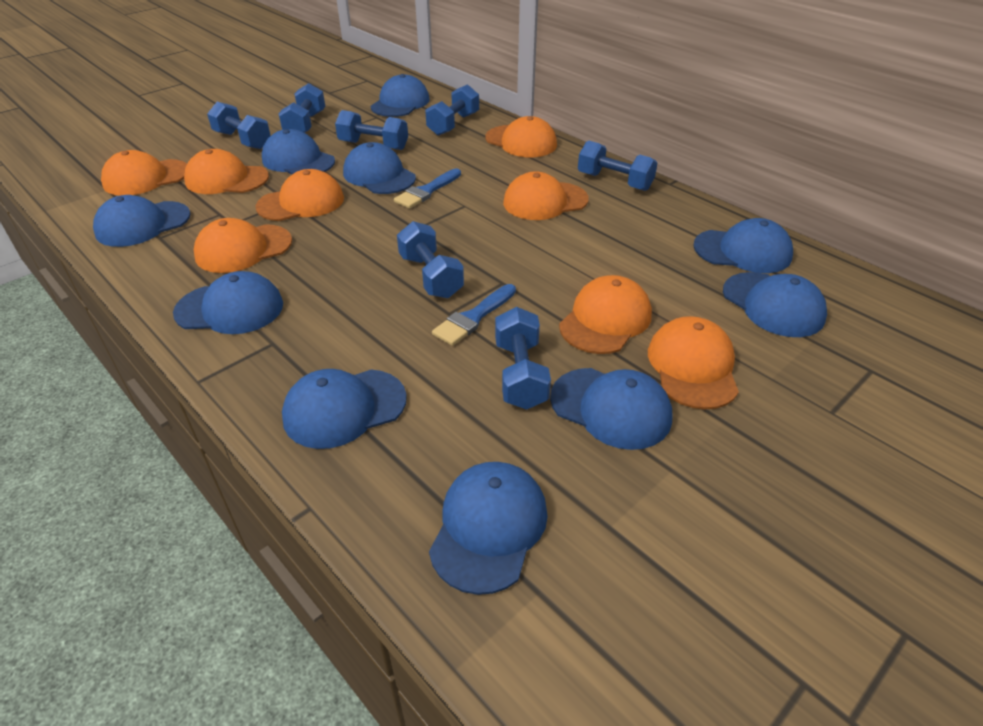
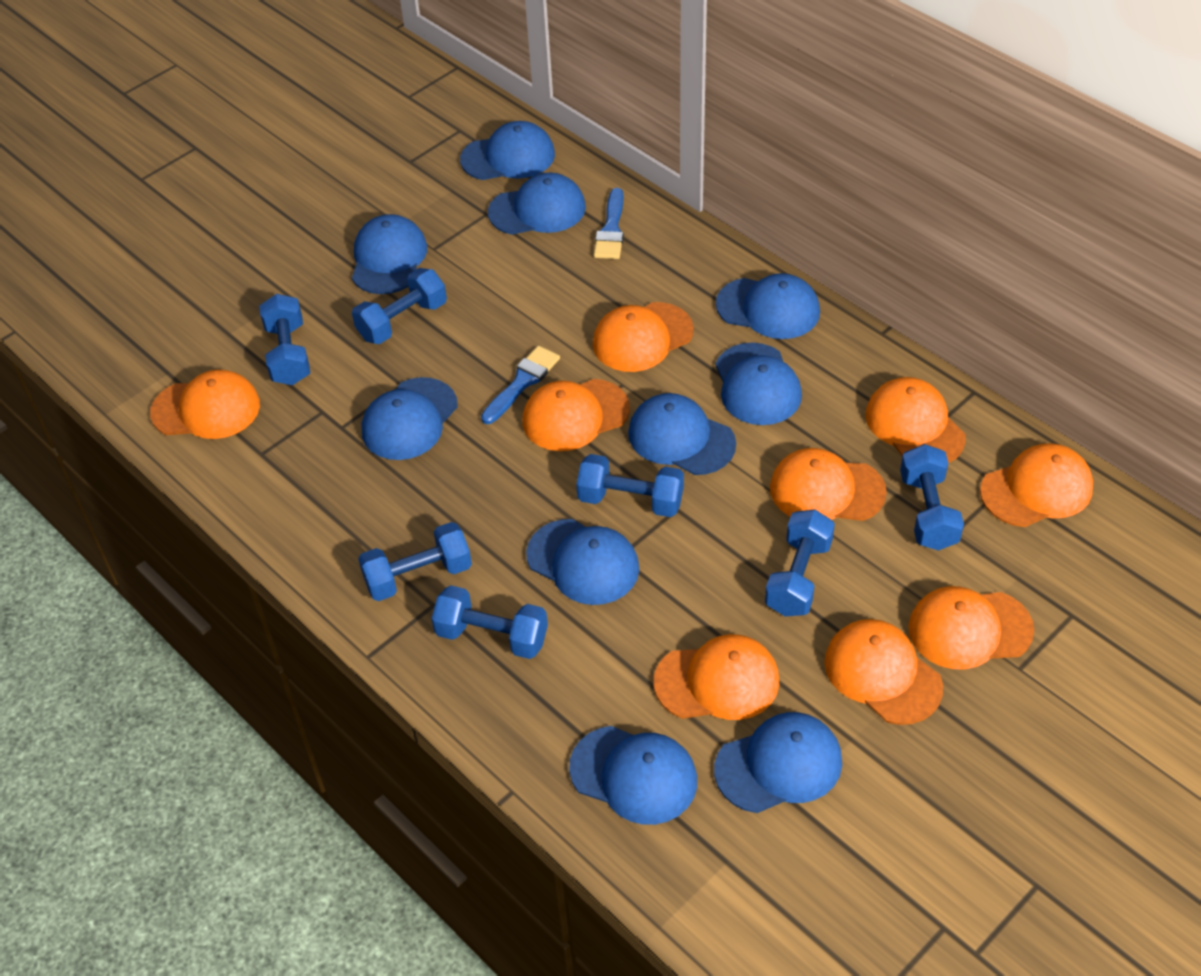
orange cap: 8 -> 9

